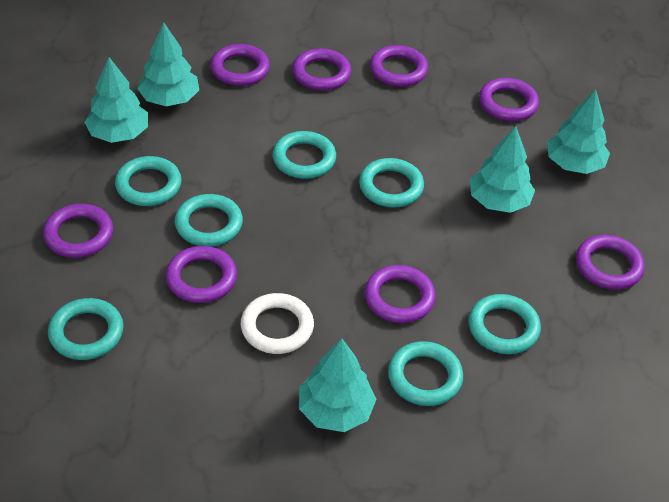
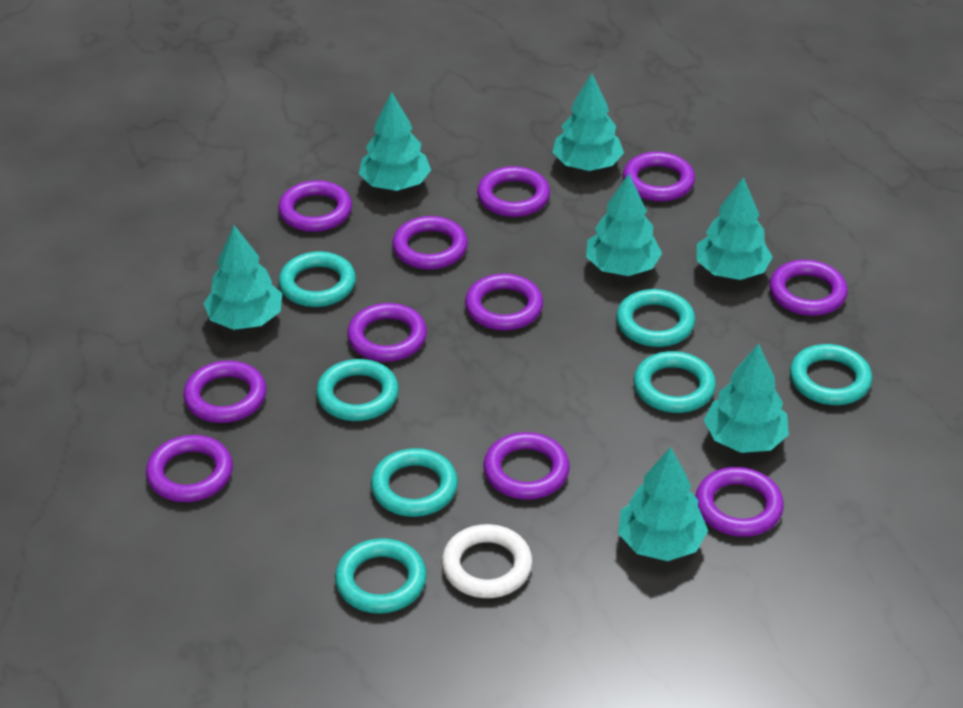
purple ring: 8 -> 11
turquoise tree: 5 -> 7

